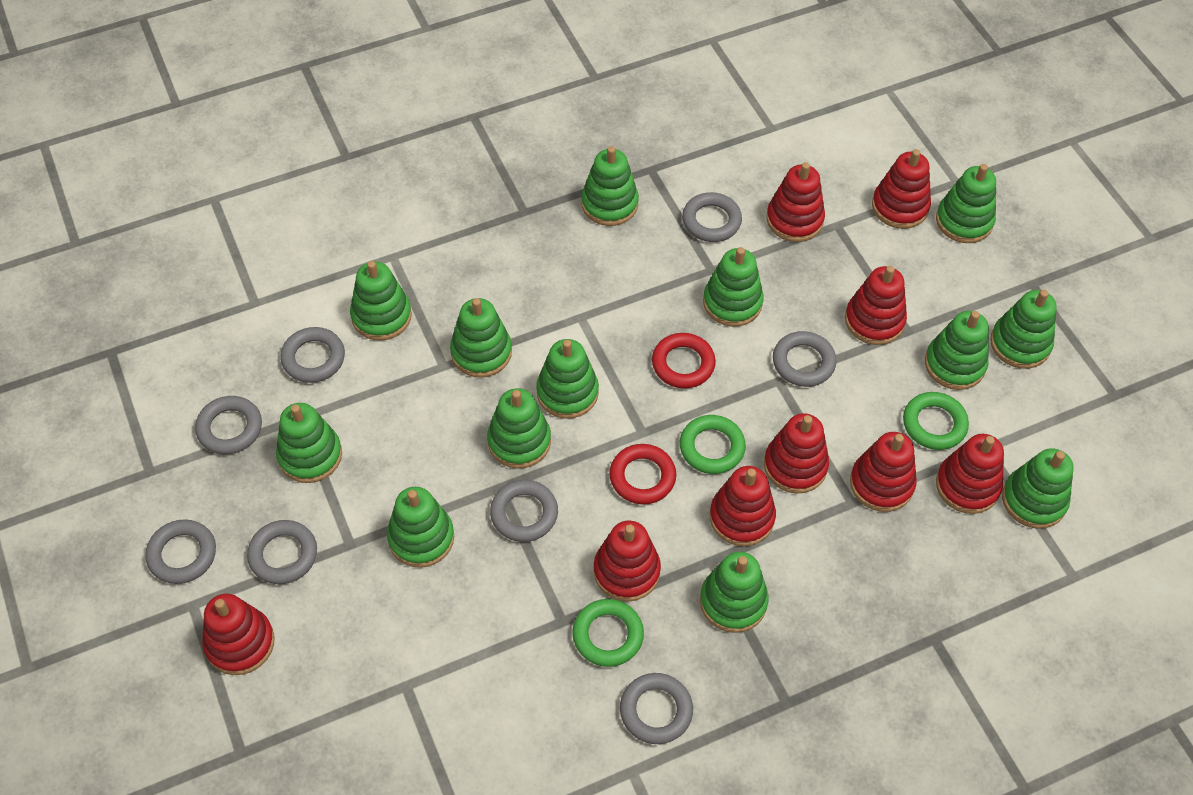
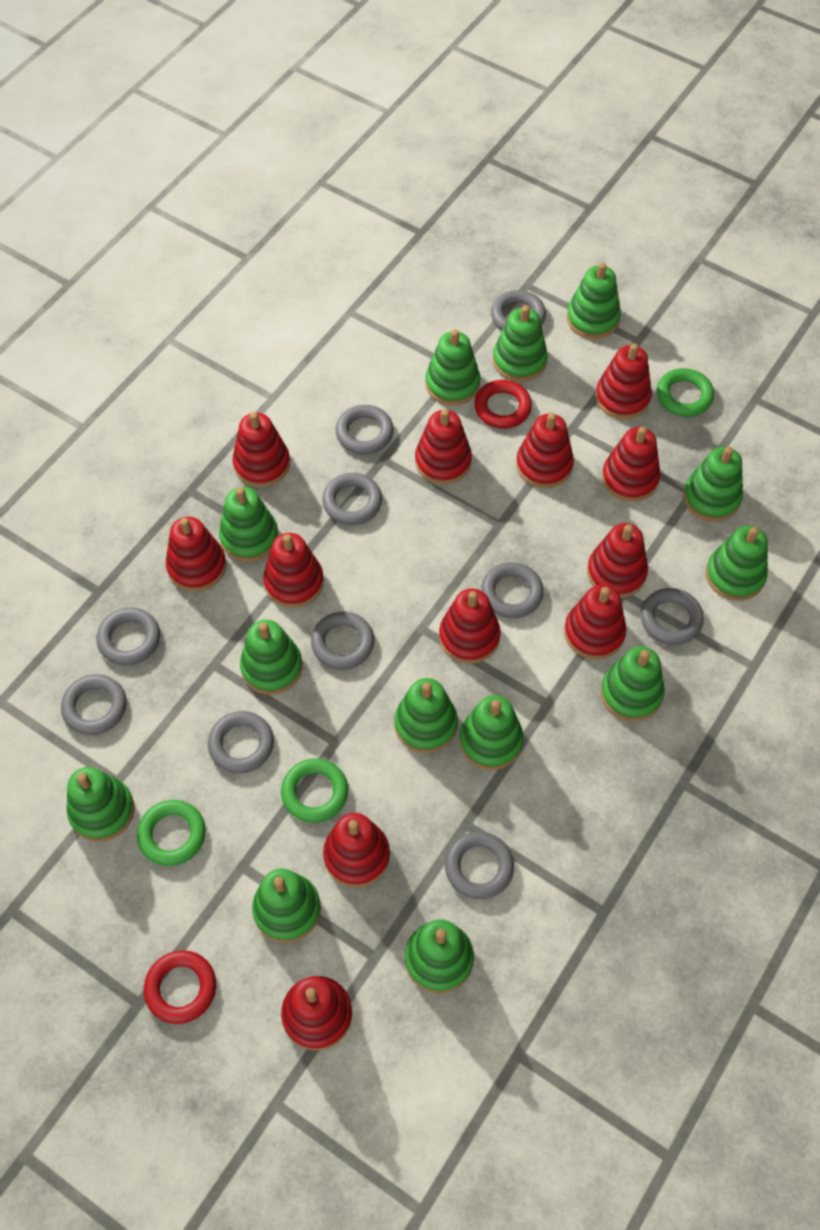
grey ring: 8 -> 10
red stacking toy: 9 -> 12

